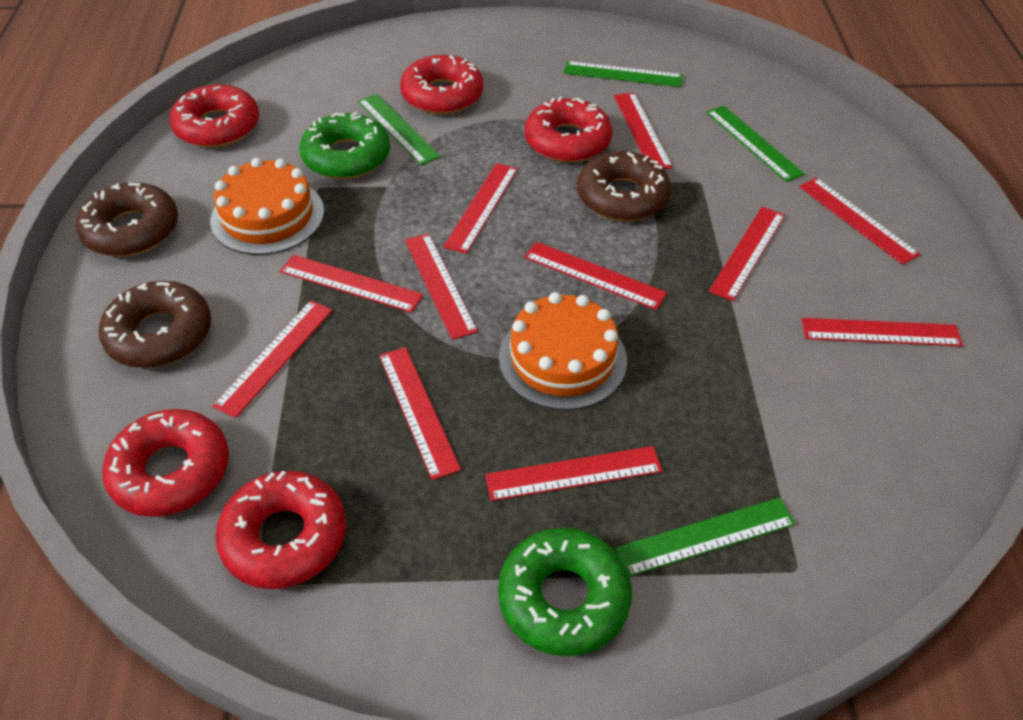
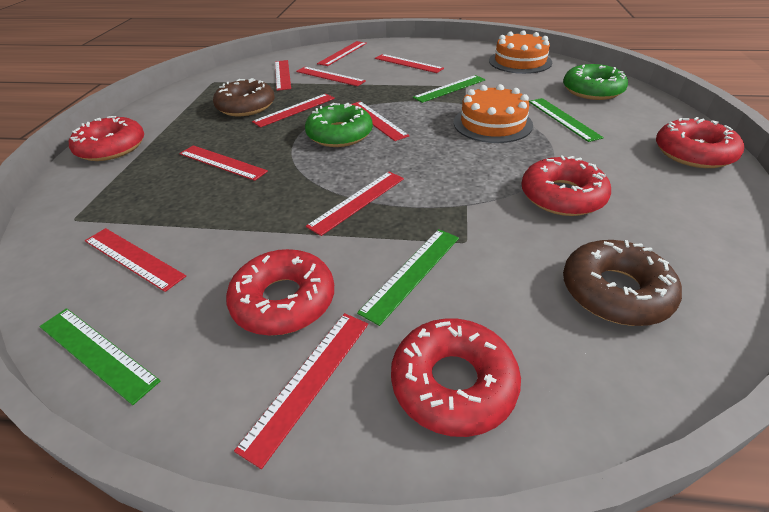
brown donut: 3 -> 2
red ruler: 11 -> 10

